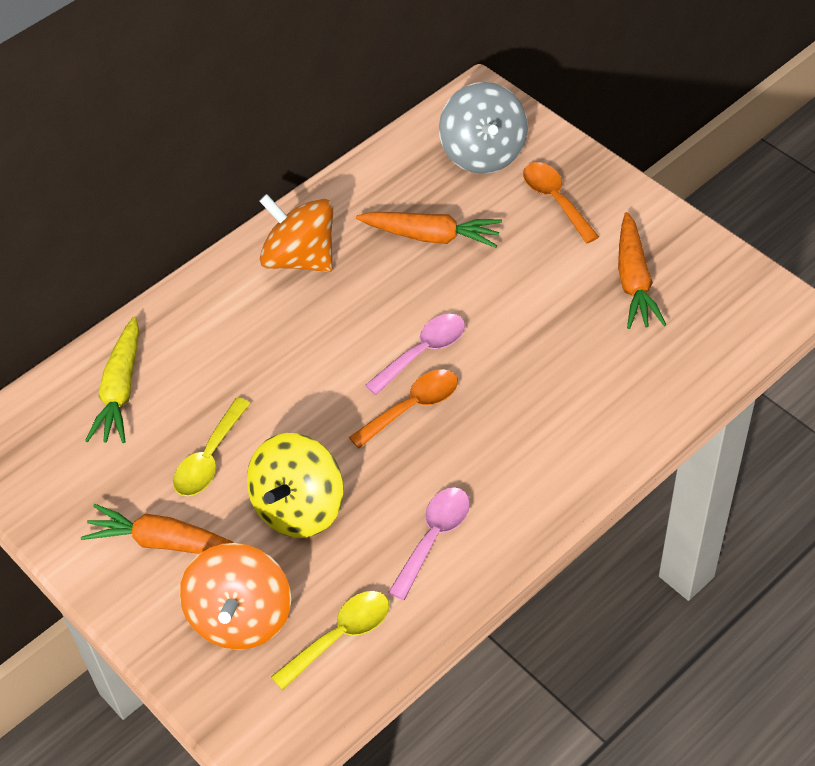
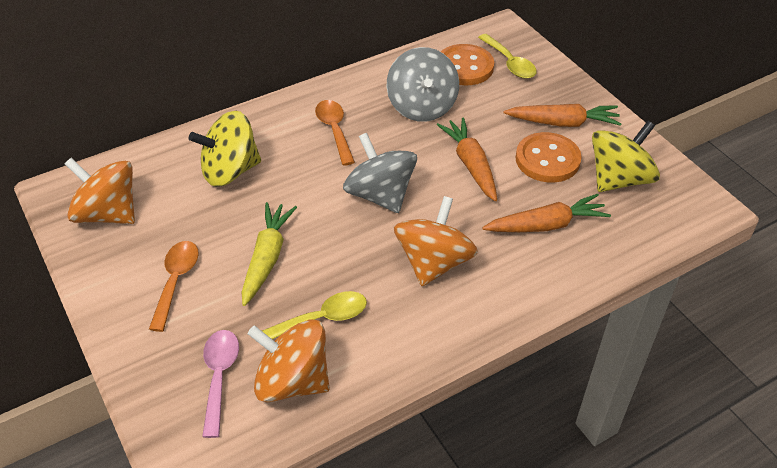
grey spinning top: 1 -> 2
orange button: 0 -> 2
orange spinning top: 2 -> 3
pink spoon: 2 -> 1
yellow spinning top: 1 -> 2

